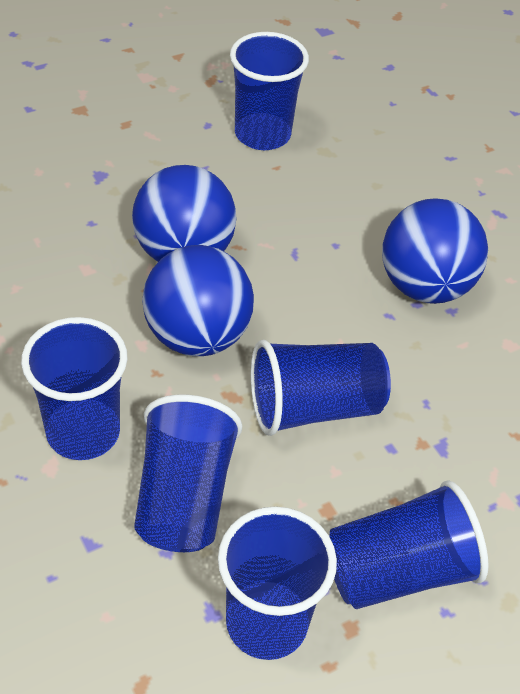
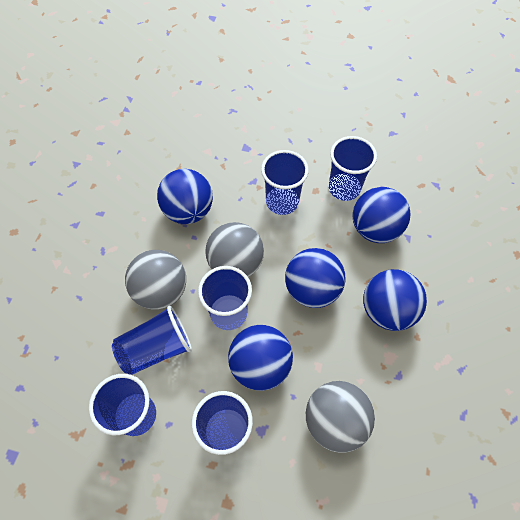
blue ball: 3 -> 5
grey ball: 0 -> 3

